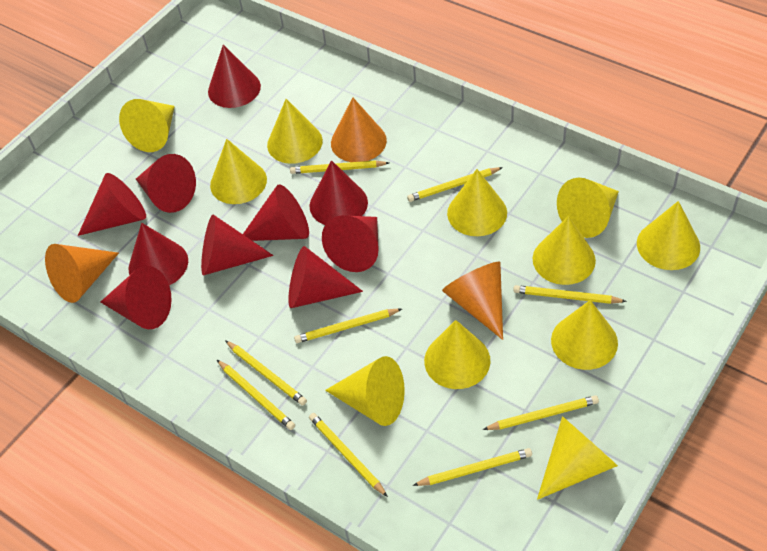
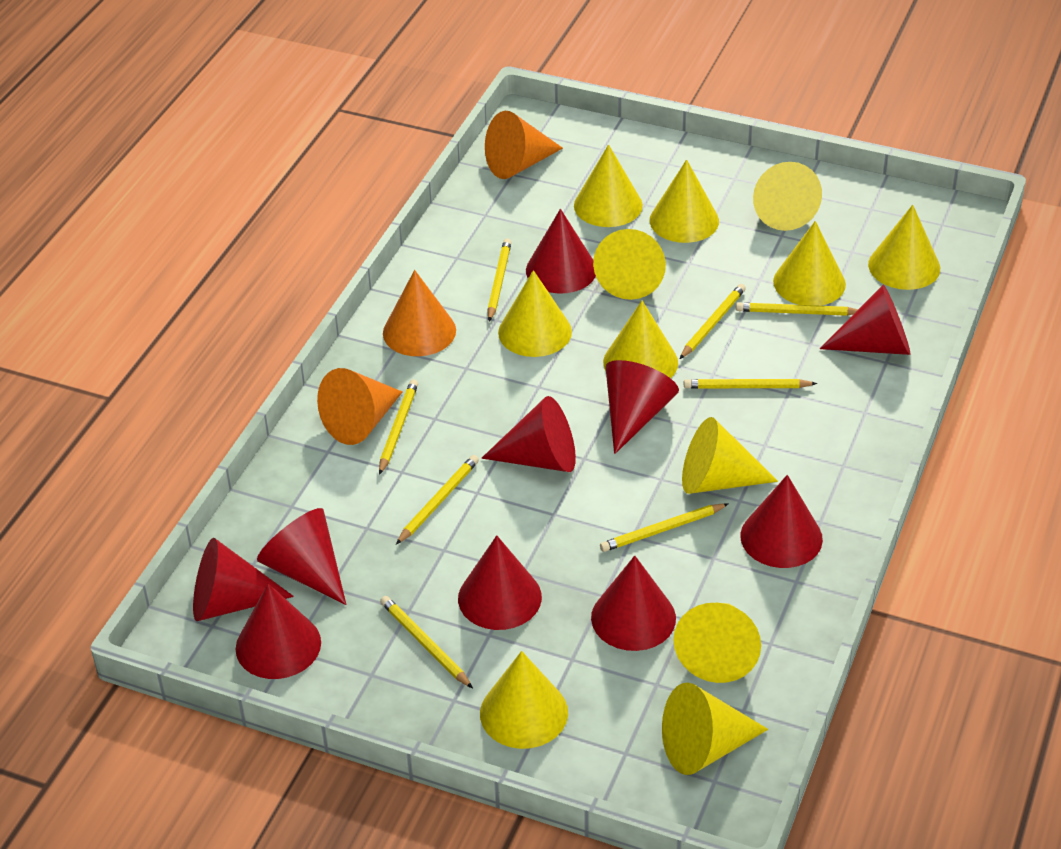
yellow cone: 11 -> 12
yellow pencil: 9 -> 8

